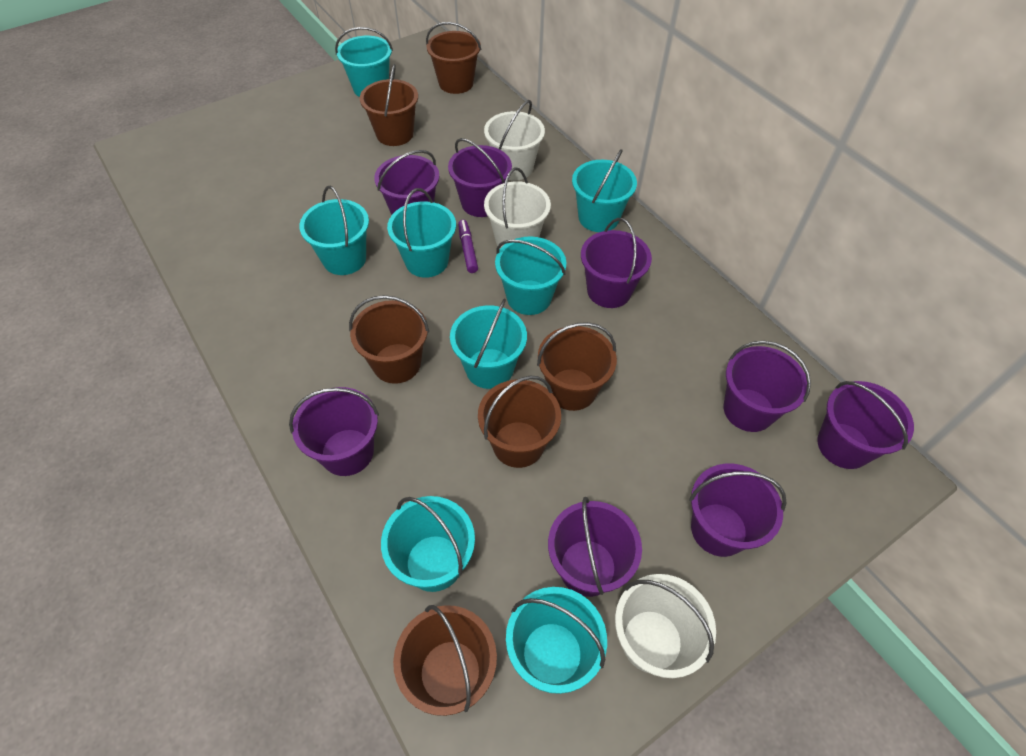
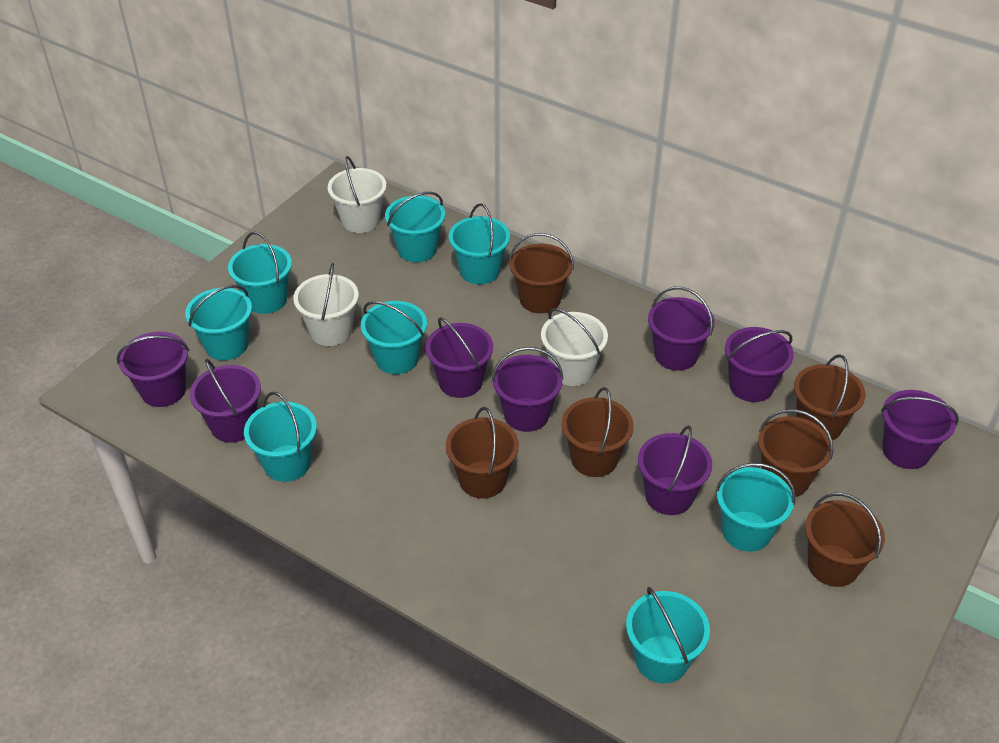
purple marker: 1 -> 0

